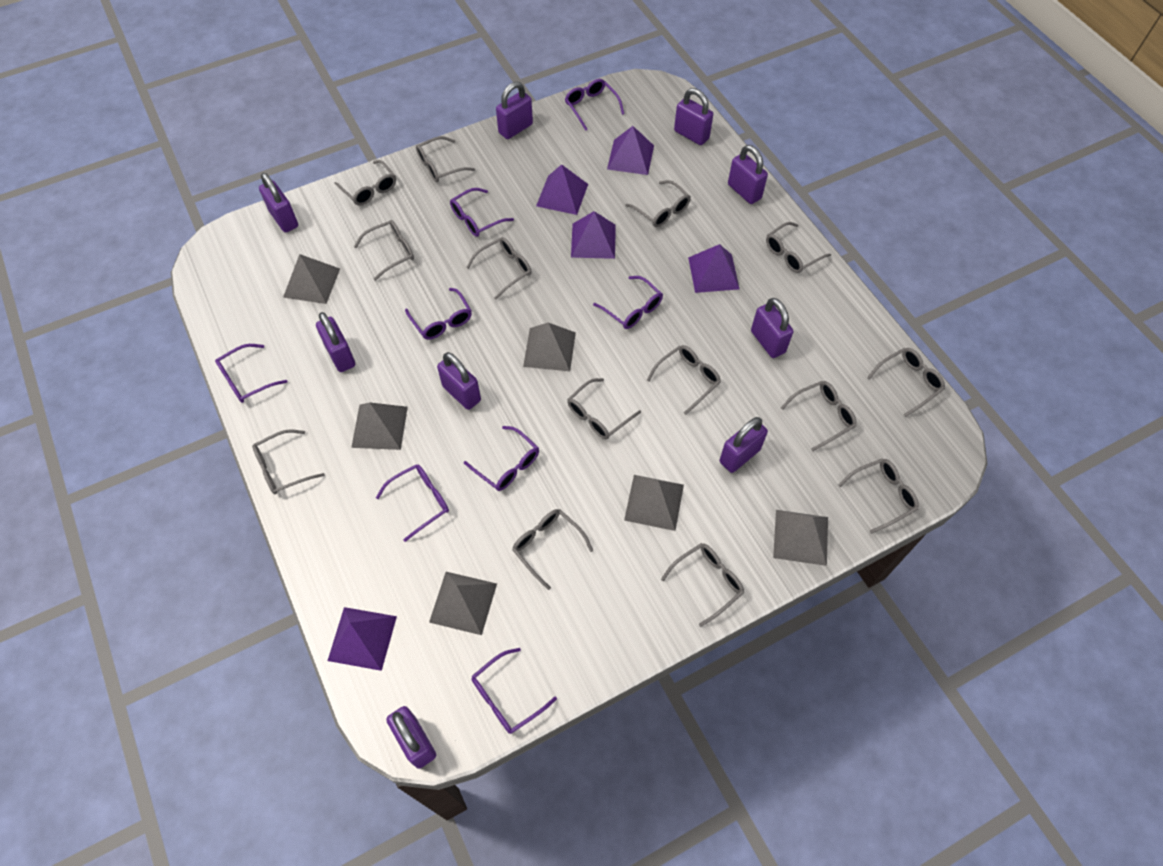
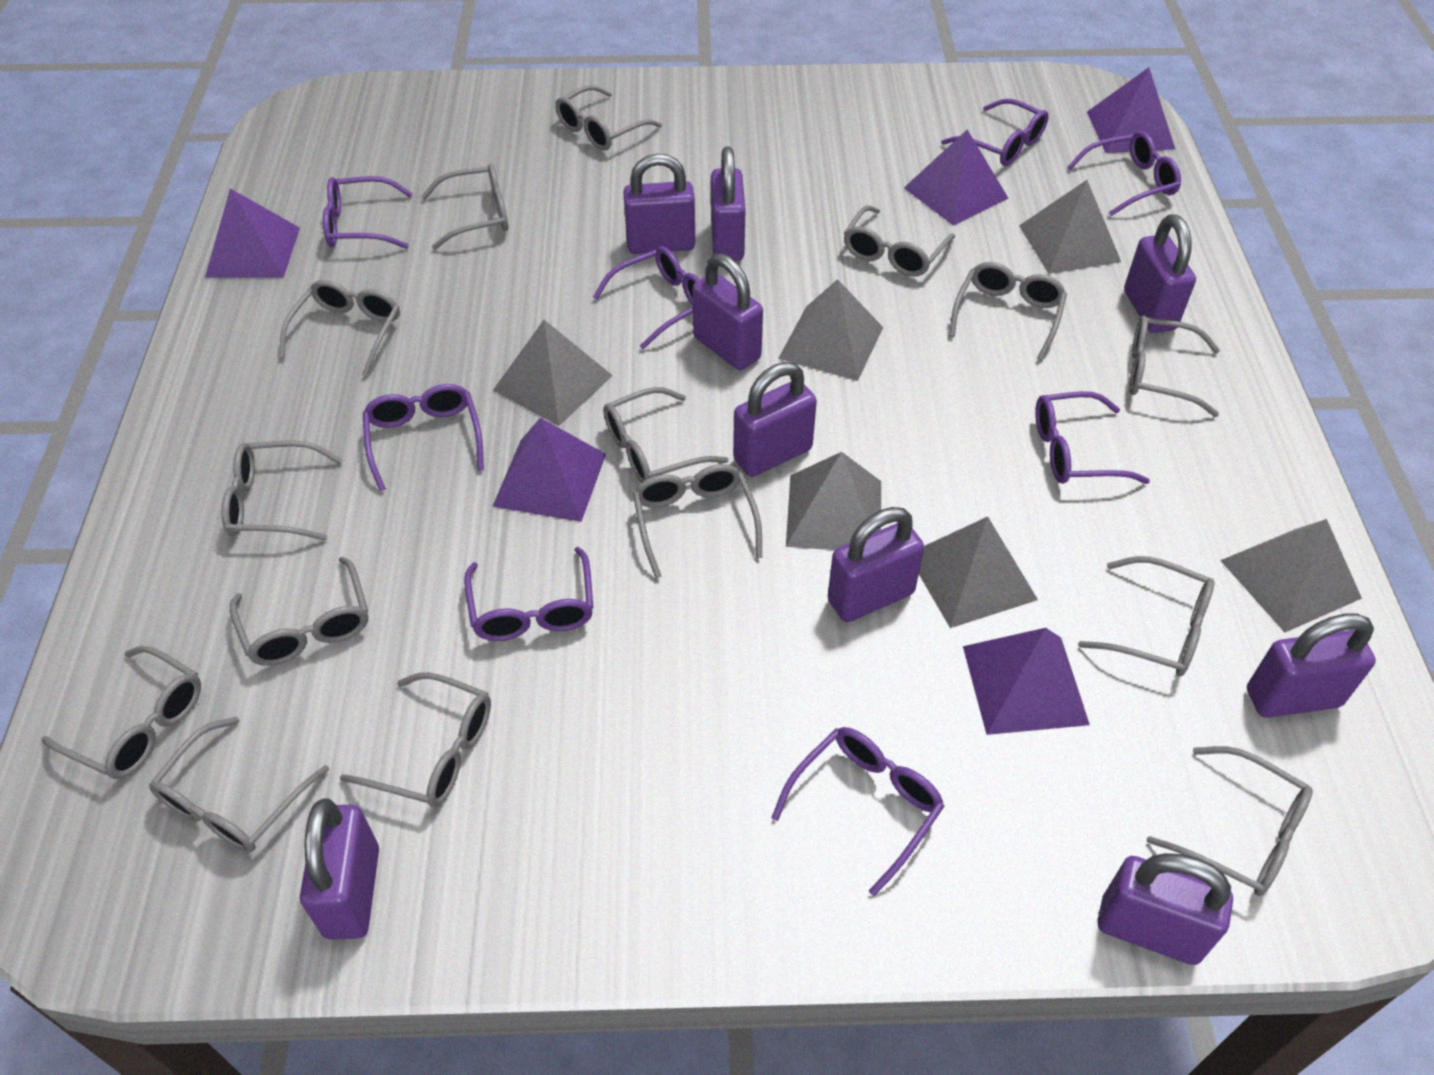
grey glasses: 14 -> 15

